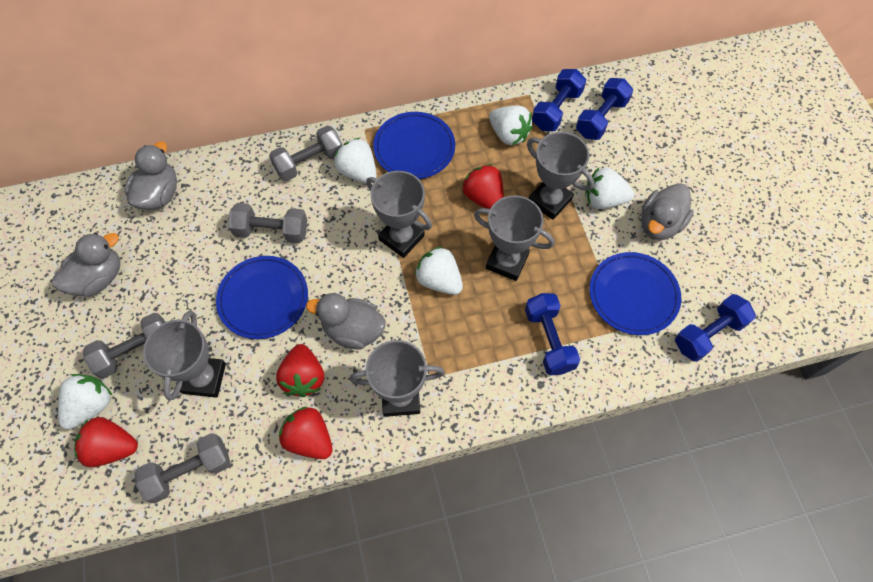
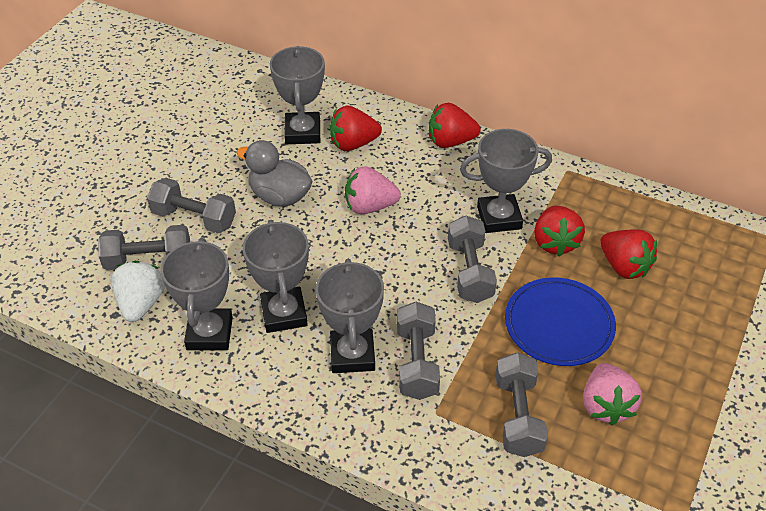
blue dumbbell: 4 -> 0
blue plate: 3 -> 1
grey duck: 4 -> 1
grey dumbbell: 4 -> 5
pink strawberry: 0 -> 2
white strawberry: 5 -> 1

